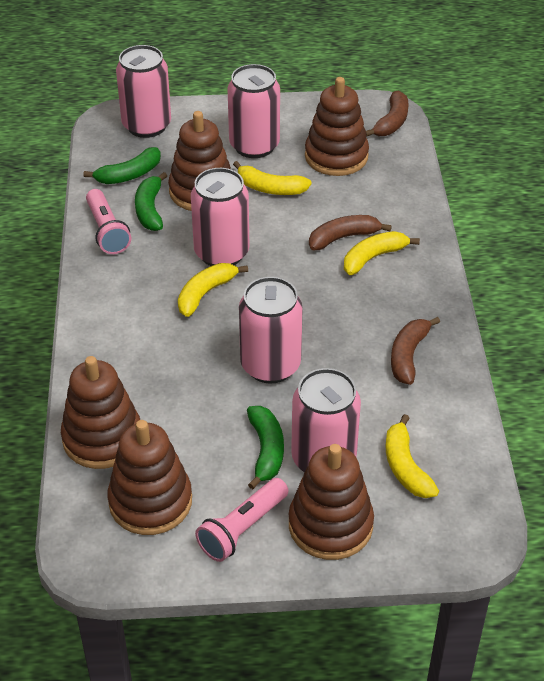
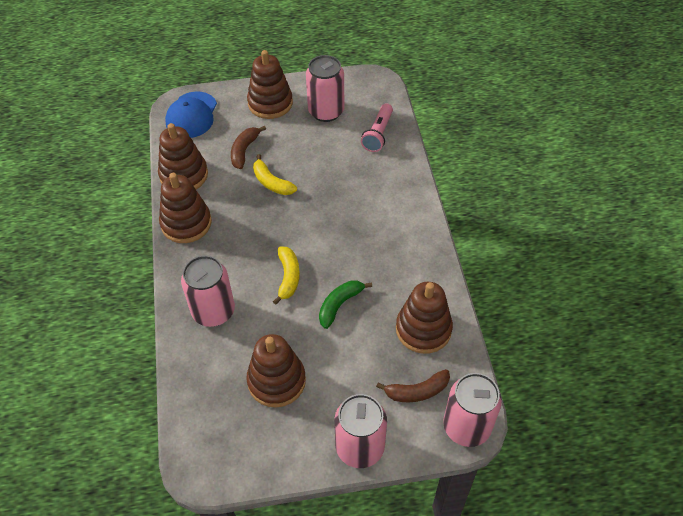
blue cap: 0 -> 1
brown banana: 3 -> 2
green banana: 3 -> 1
pink can: 5 -> 4
pink flashlight: 2 -> 1
yellow banana: 4 -> 2

